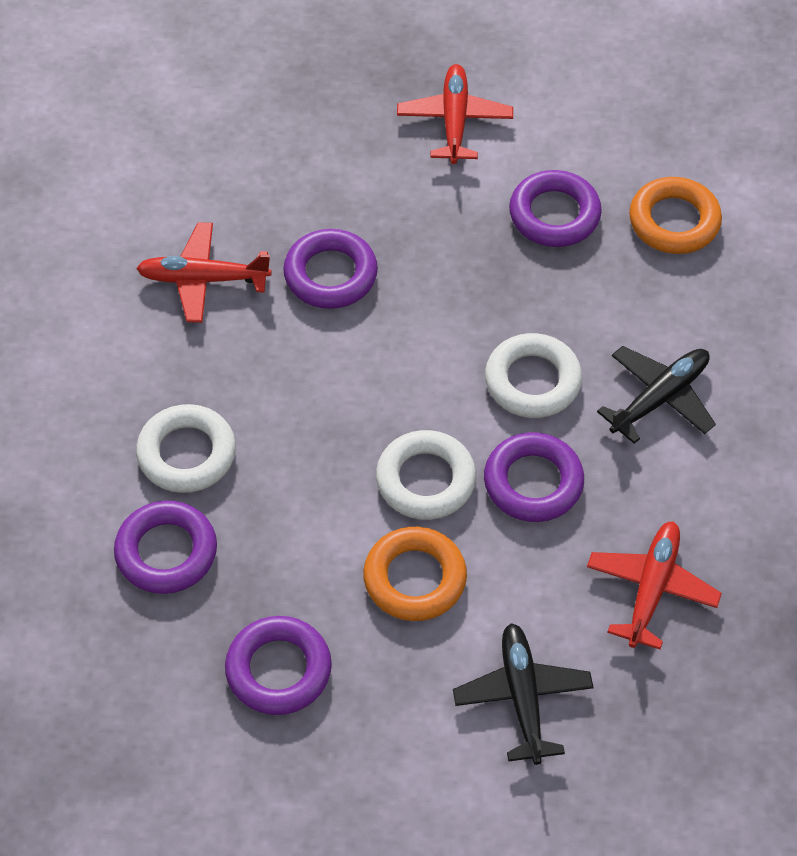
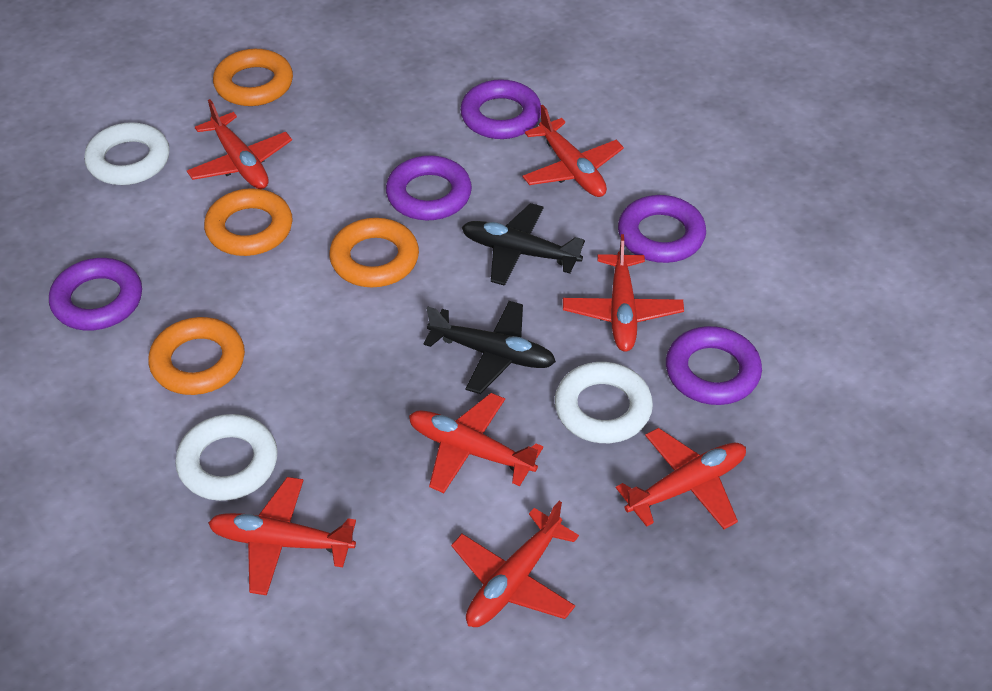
orange ring: 2 -> 4
red plane: 3 -> 7

